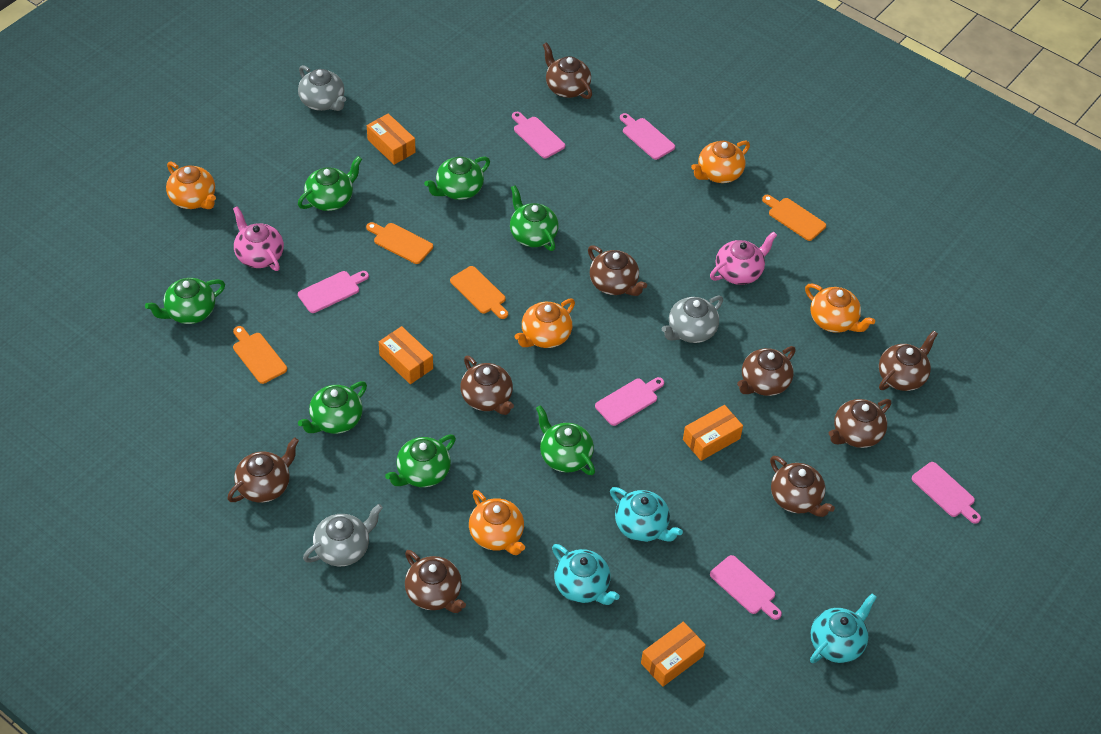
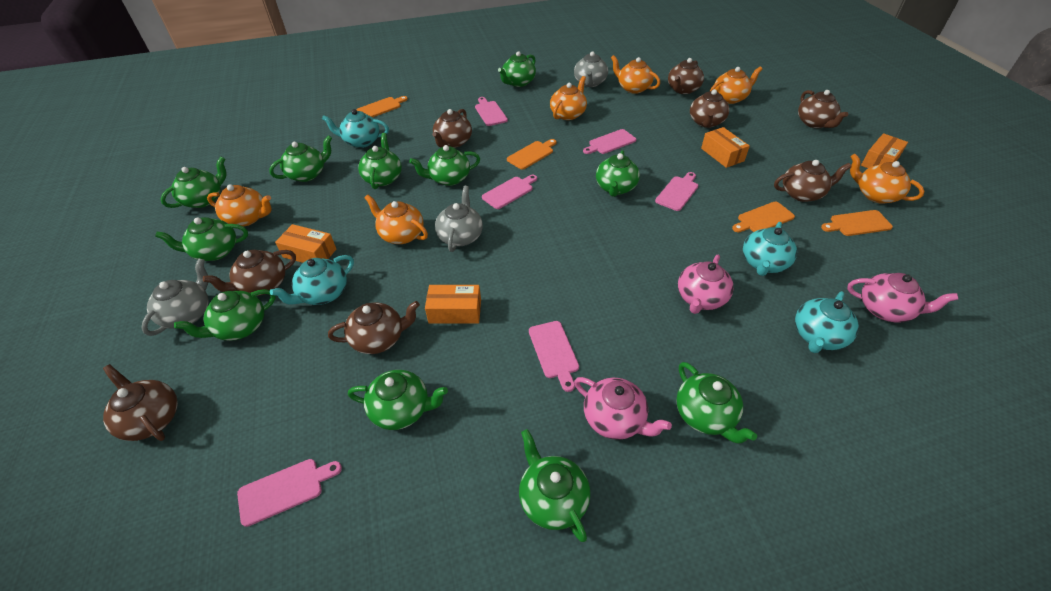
brown teapot: 9 -> 8
green teapot: 7 -> 11
orange teapot: 5 -> 6
pink teapot: 2 -> 3
turquoise teapot: 3 -> 4

